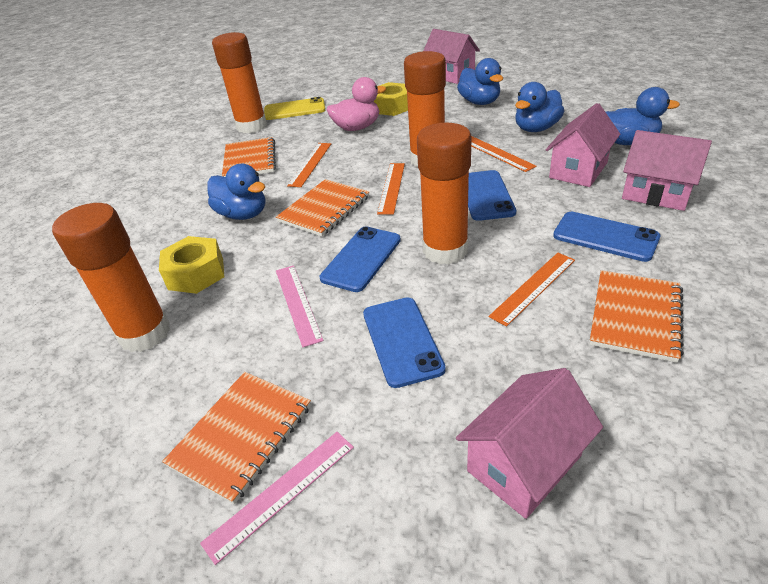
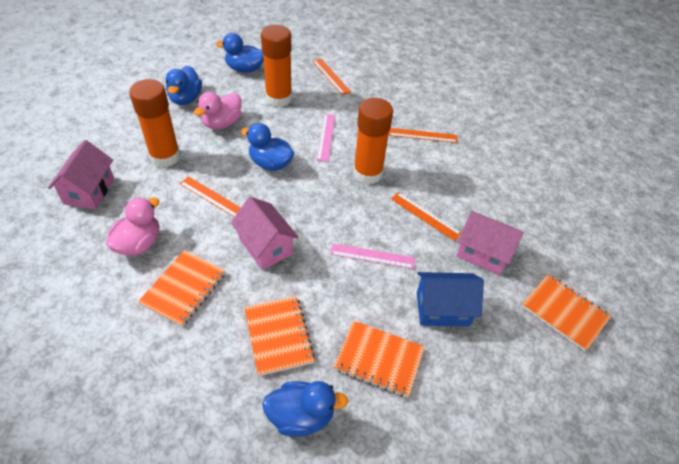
blue house: 0 -> 1
blue phone: 4 -> 0
orange glue stick: 4 -> 3
pink duck: 1 -> 2
pink house: 4 -> 3
yellow nut: 2 -> 0
yellow phone: 1 -> 0

